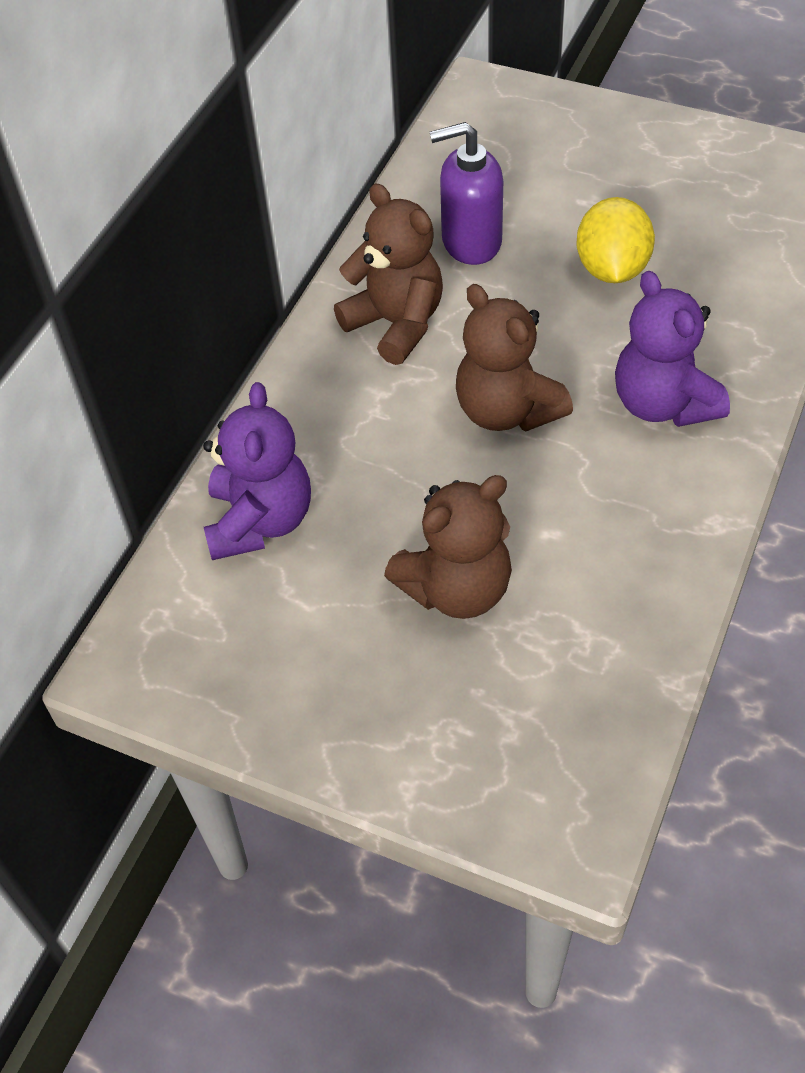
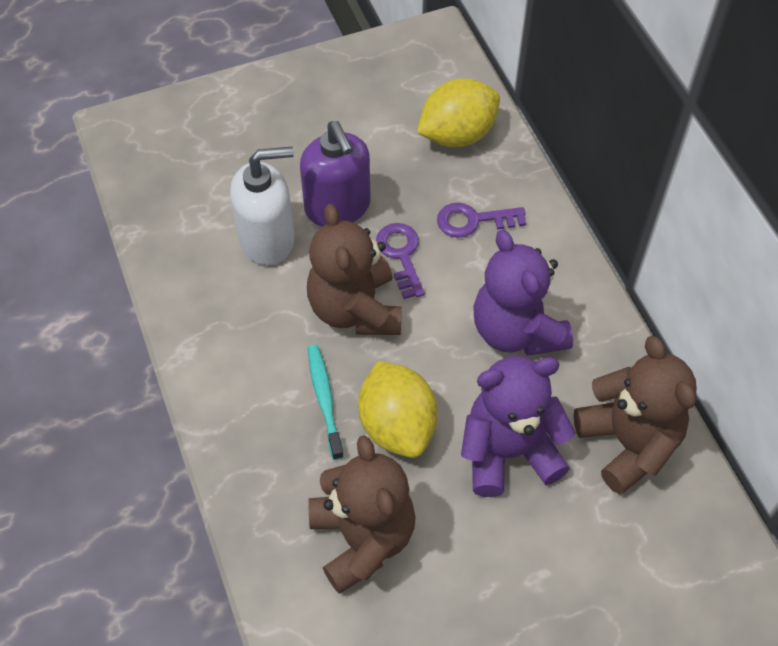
purple key: 0 -> 2
turquoise toothbrush: 0 -> 1
white soap dispenser: 0 -> 1
yellow lemon: 1 -> 2

